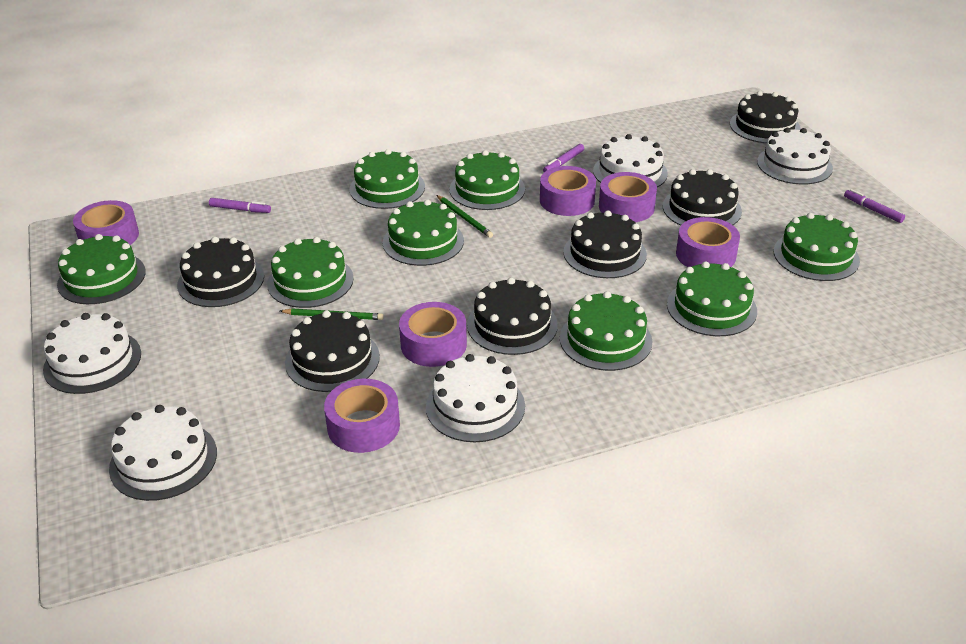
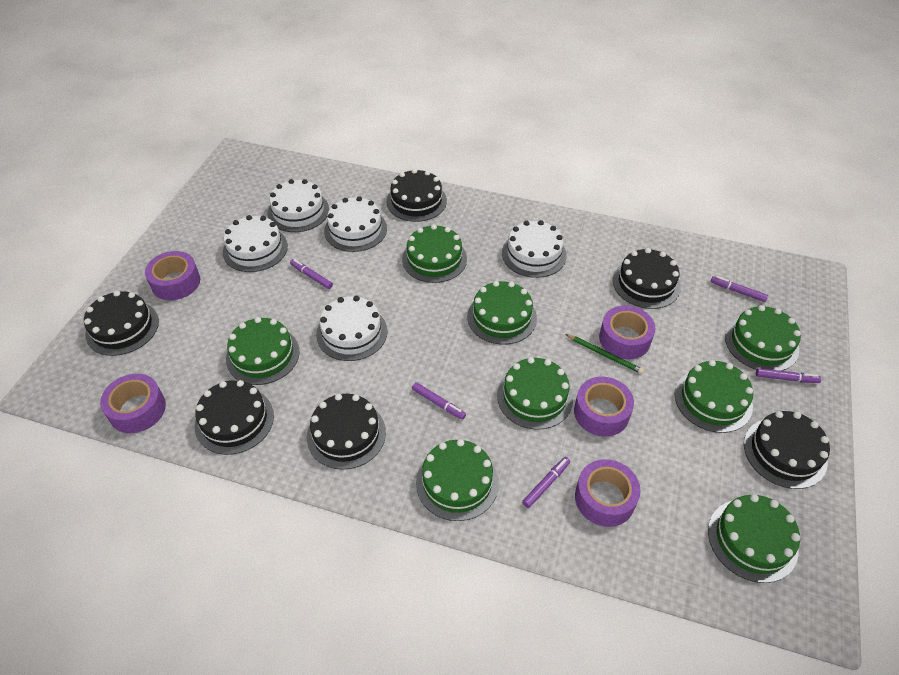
green pencil: 2 -> 1
purple marker: 3 -> 5
purple tape: 6 -> 5

